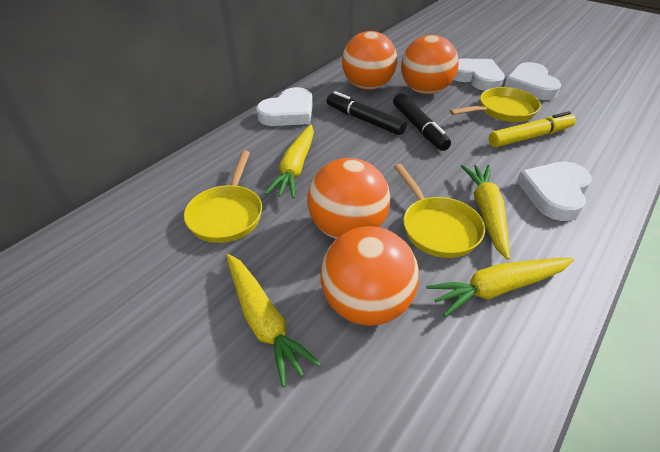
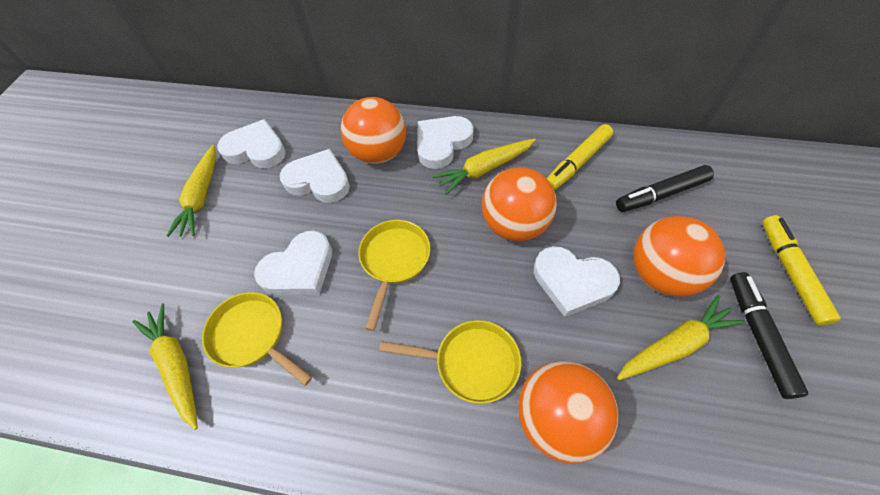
white heart: 4 -> 5
yellow marker: 1 -> 2

